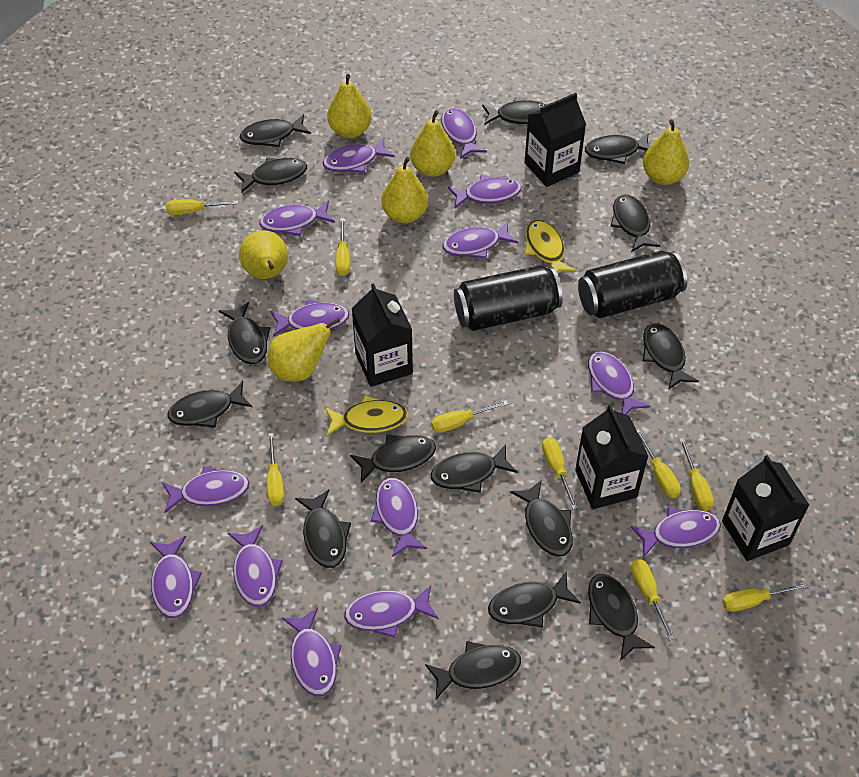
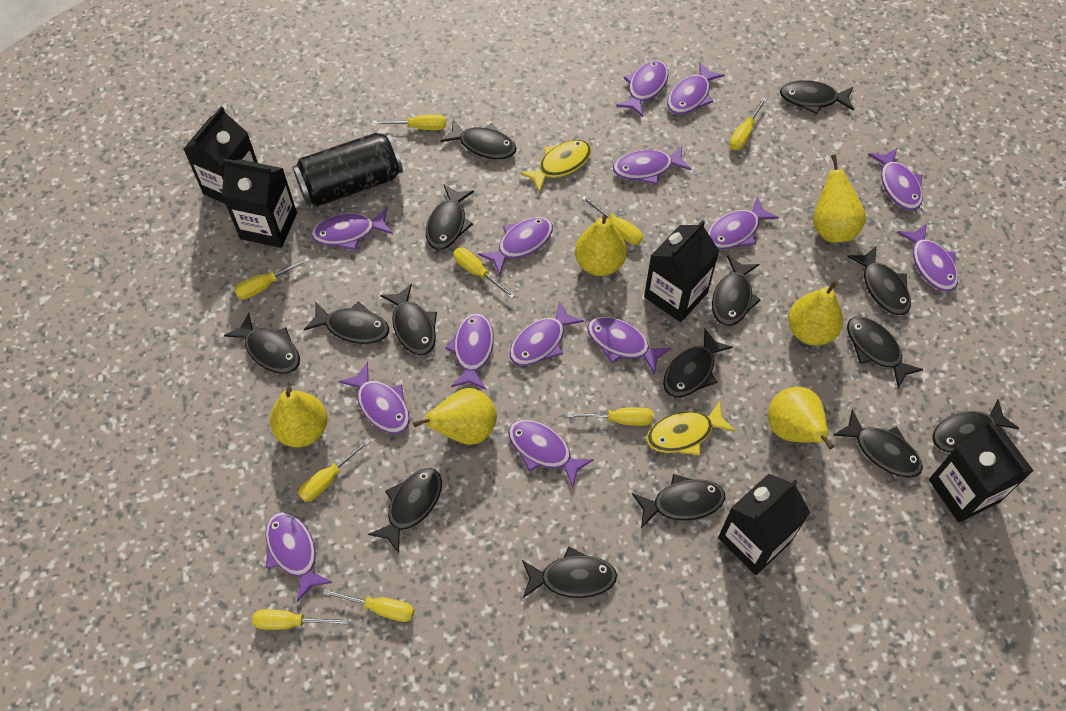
black can: 2 -> 1
black carton: 4 -> 5

